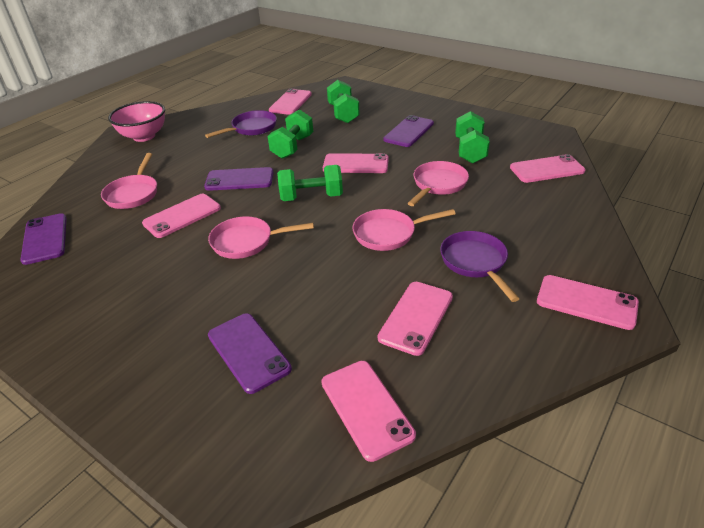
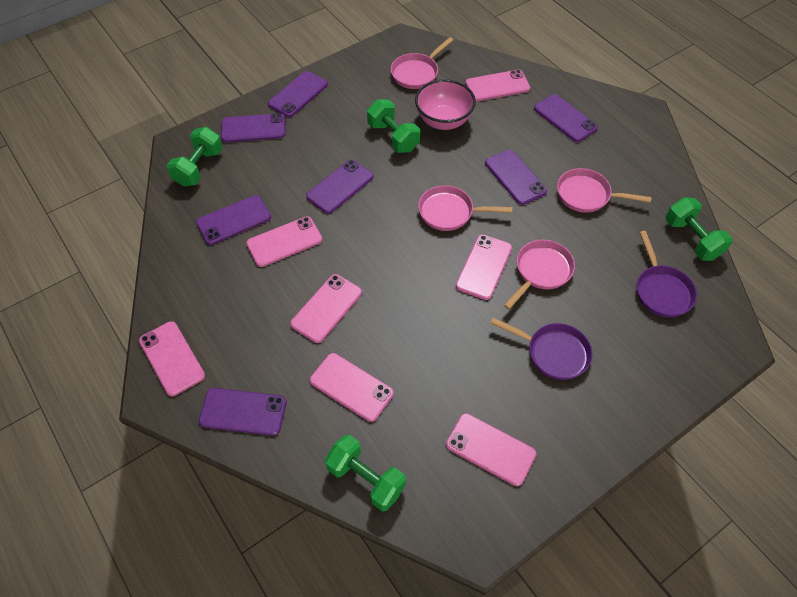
purple phone: 4 -> 7

